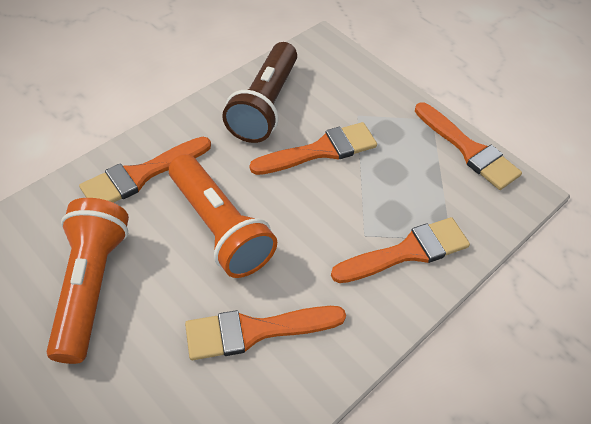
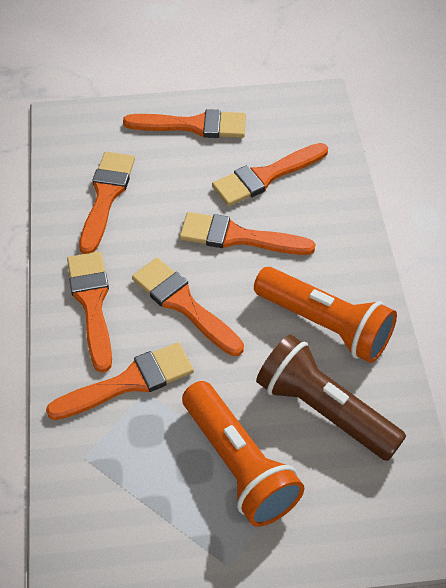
orange brush: 5 -> 7

